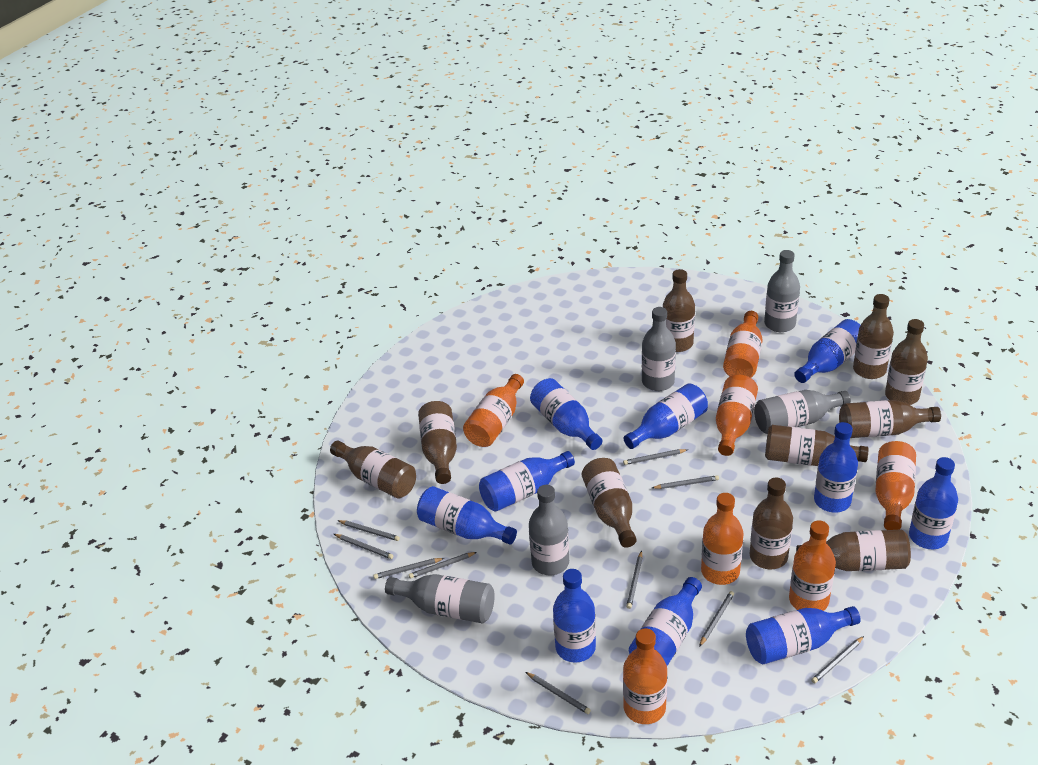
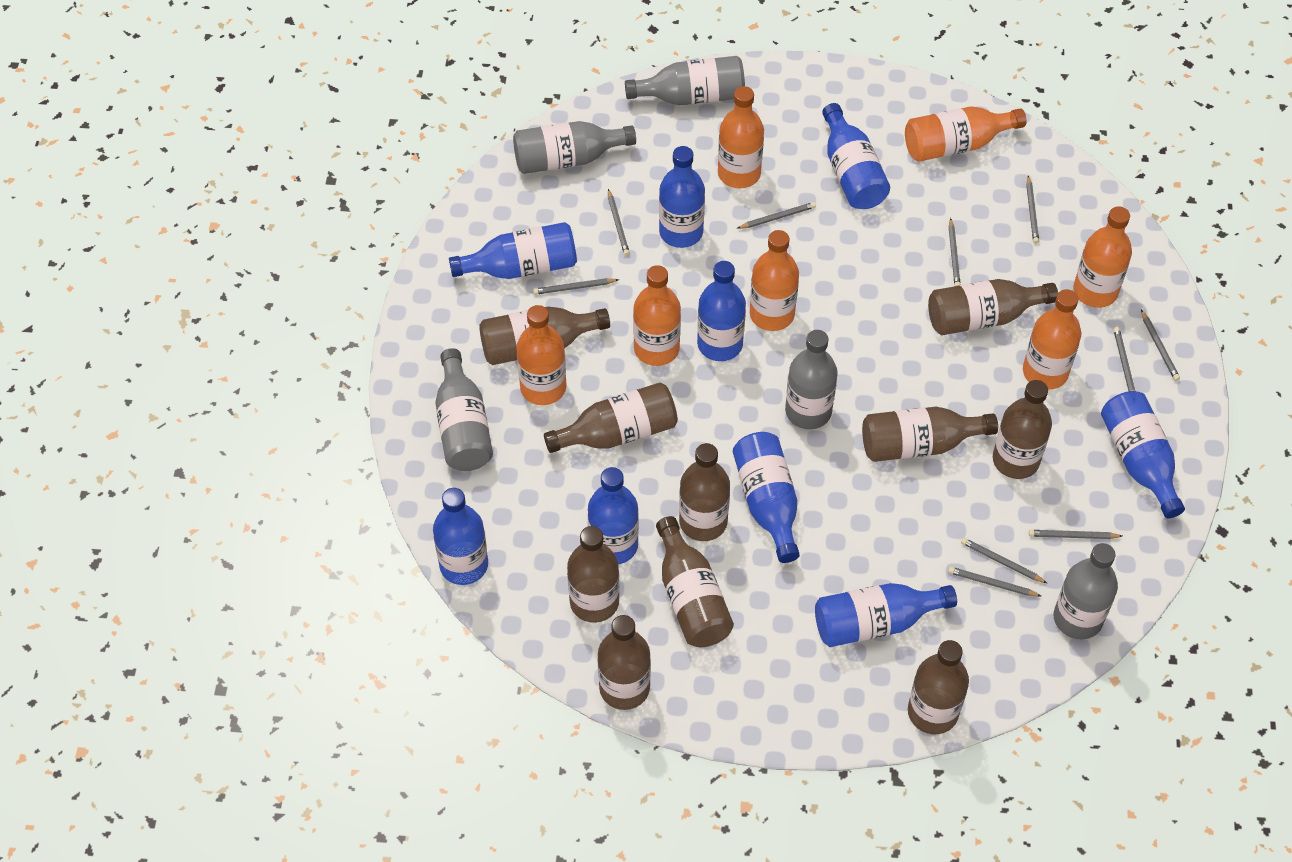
blue bottle: 10 -> 9

